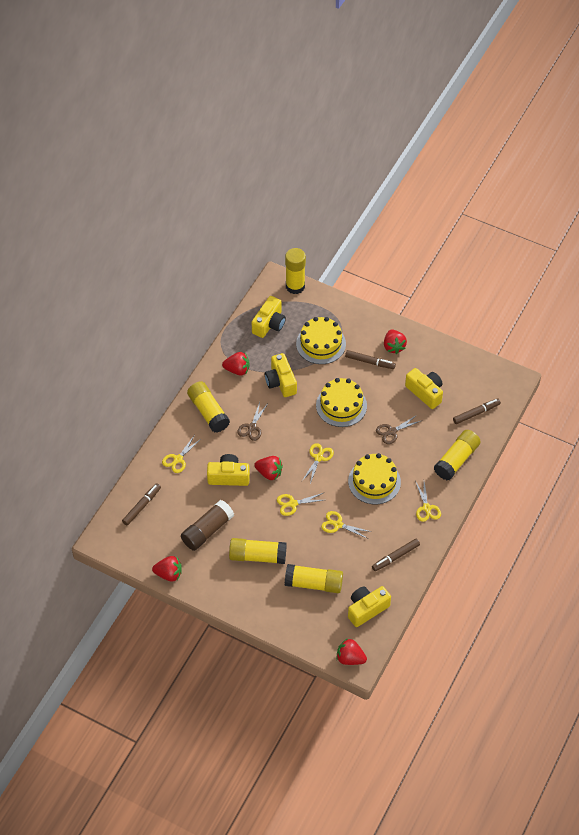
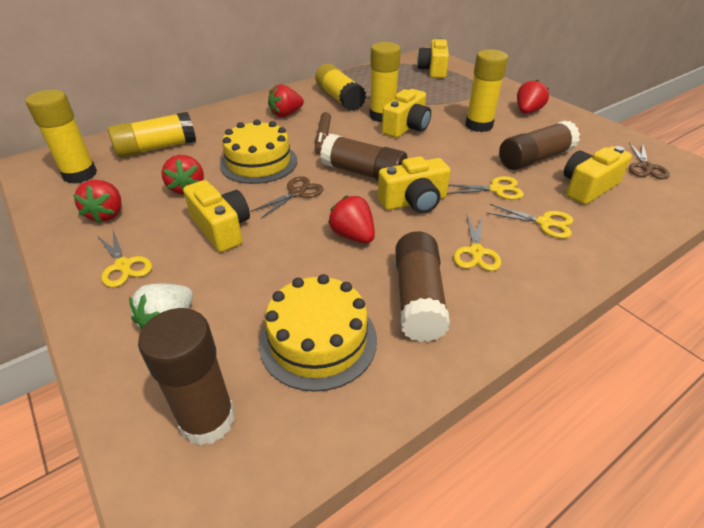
brown glue stick: 1 -> 4
brown marker: 4 -> 1
white strawberry: 0 -> 1
yellow cake: 3 -> 2
yellow scissors: 5 -> 4

